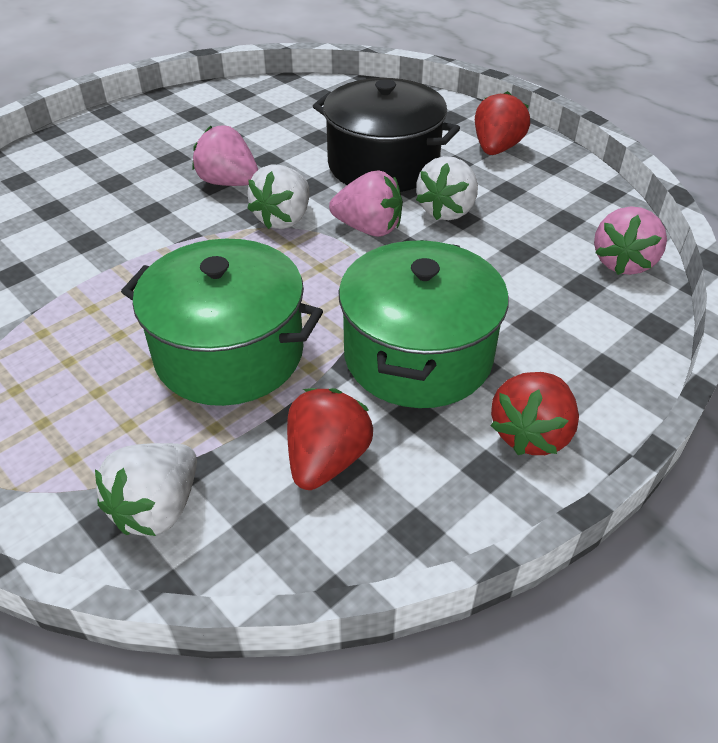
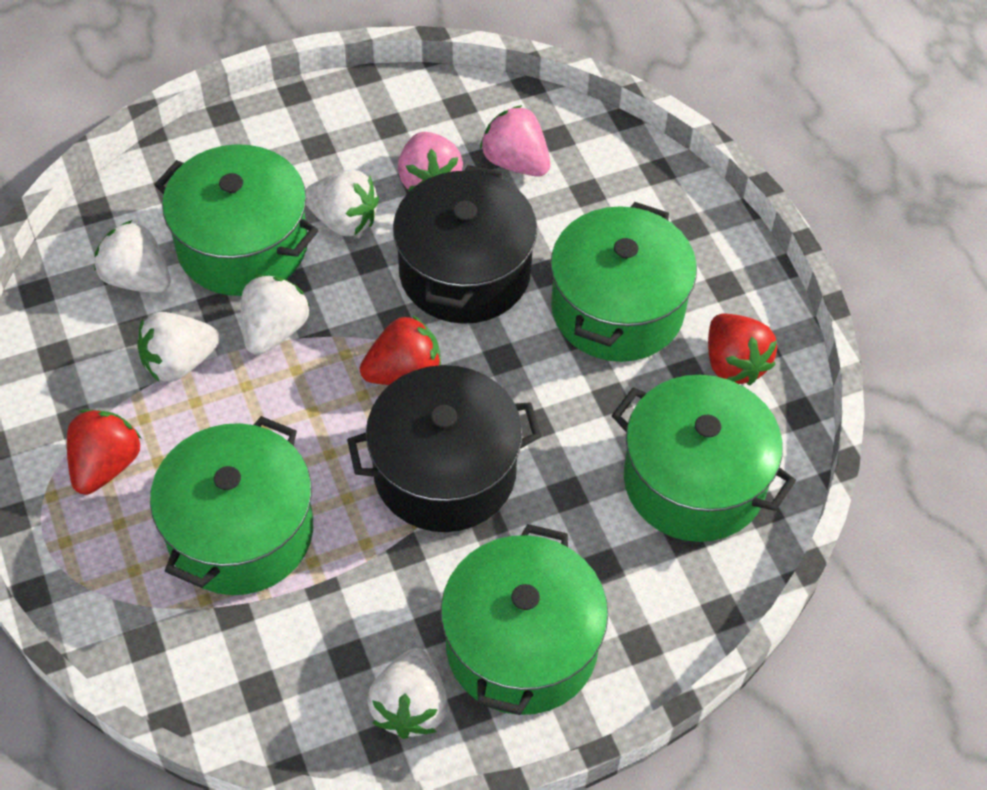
black pot: 1 -> 2
green pot: 2 -> 5
pink strawberry: 3 -> 2
white strawberry: 3 -> 5

